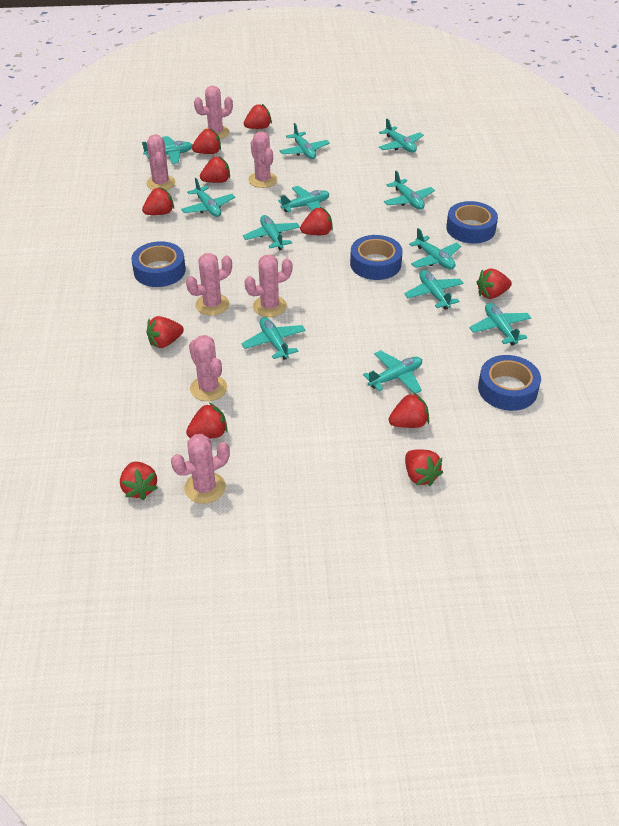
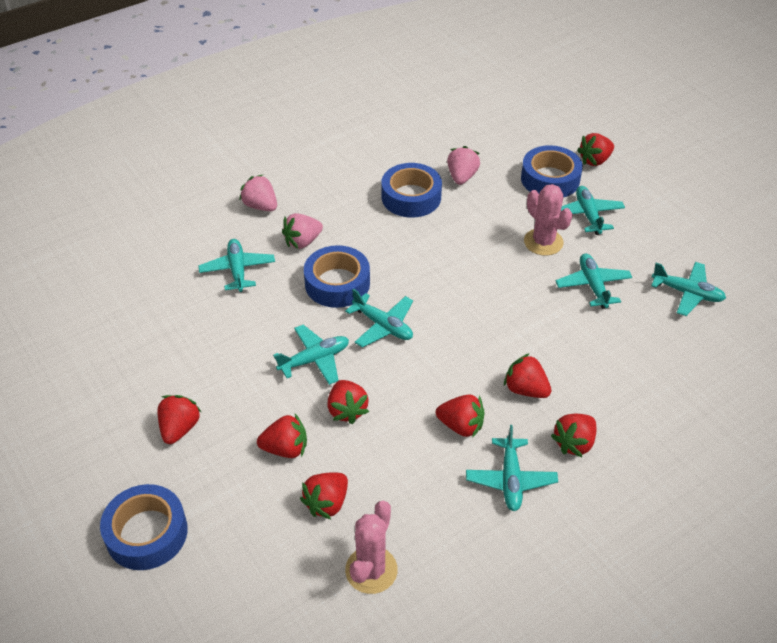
pink cactus: 7 -> 2
pink strawberry: 0 -> 3
red strawberry: 11 -> 8
turquoise plane: 12 -> 7

